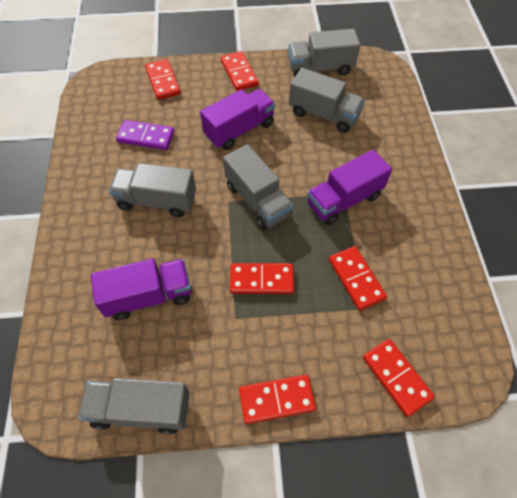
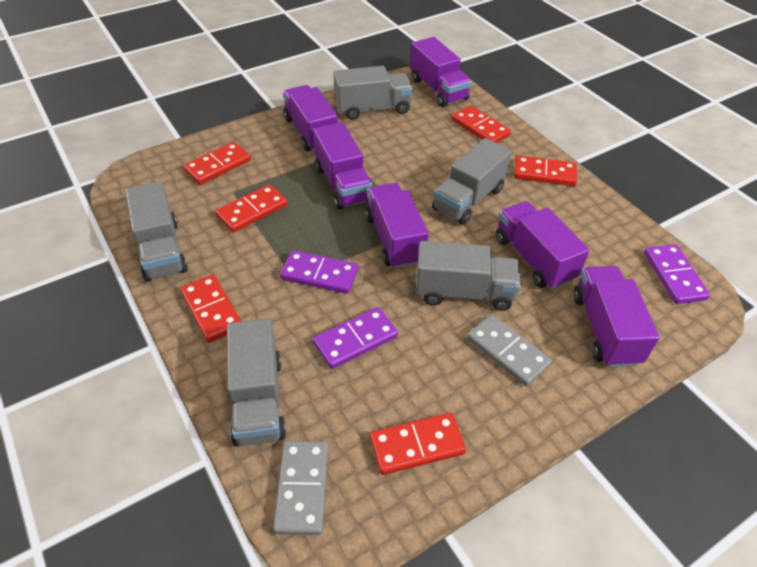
grey domino: 0 -> 2
purple domino: 1 -> 3
purple truck: 3 -> 6

